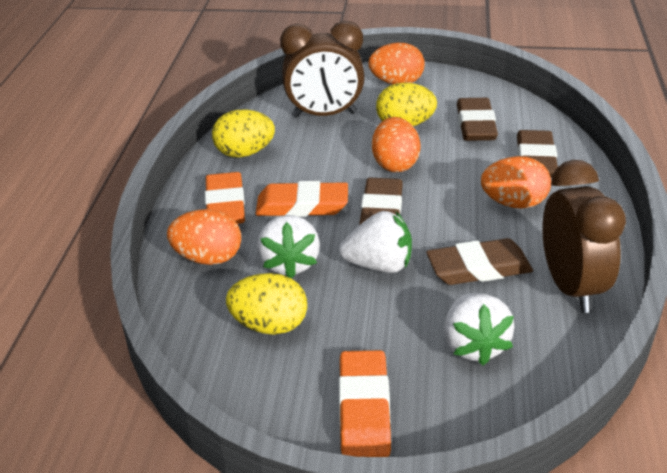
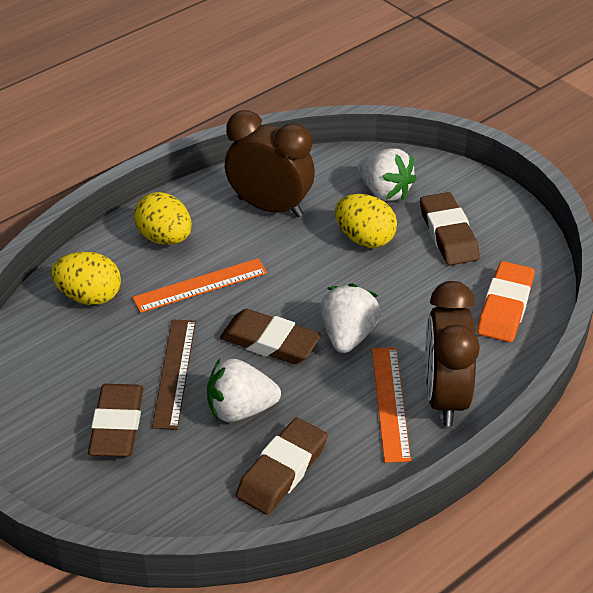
brown ruler: 0 -> 1
orange egg: 4 -> 0
orange eraser: 3 -> 1
orange ruler: 0 -> 2

